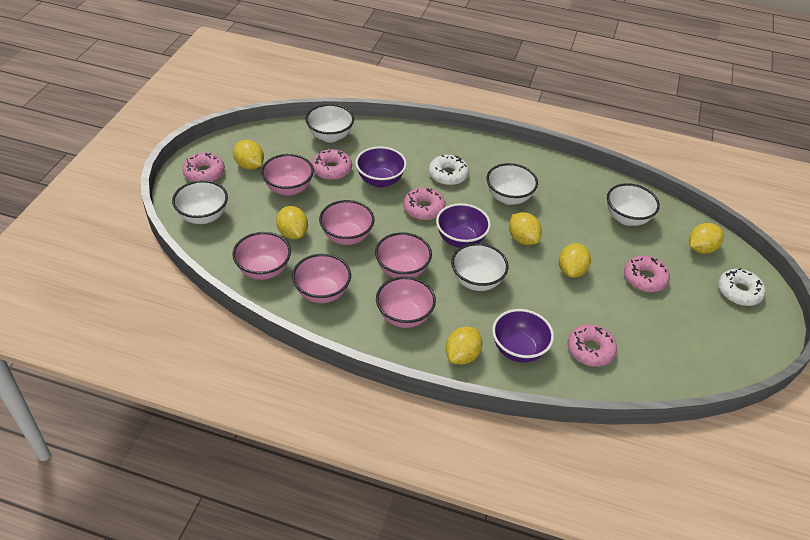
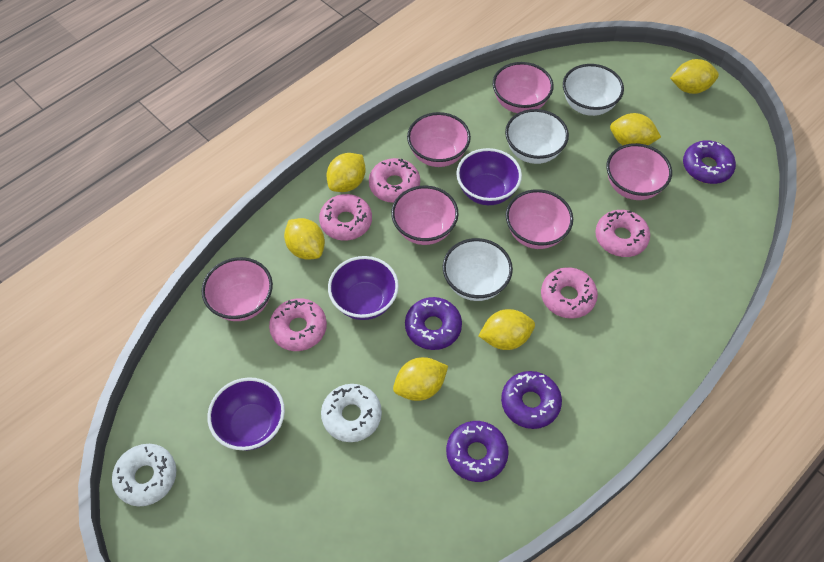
purple donut: 0 -> 4
white bowl: 5 -> 3

